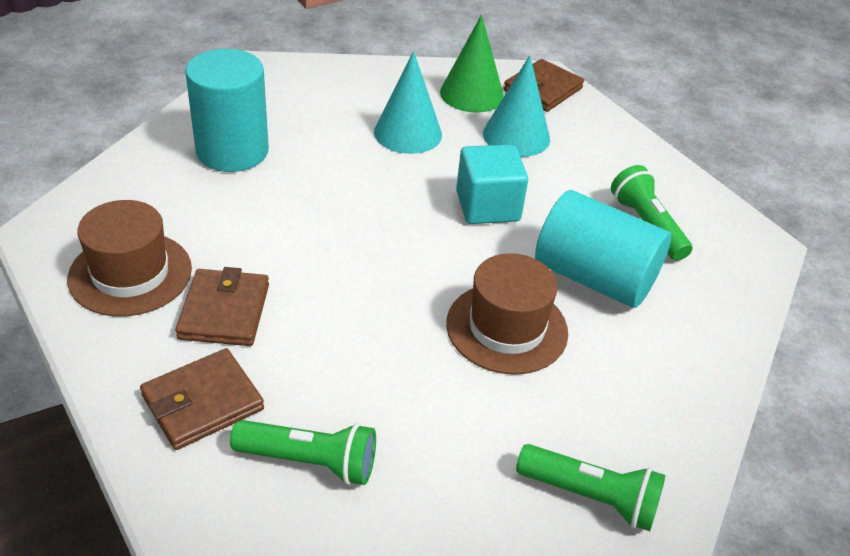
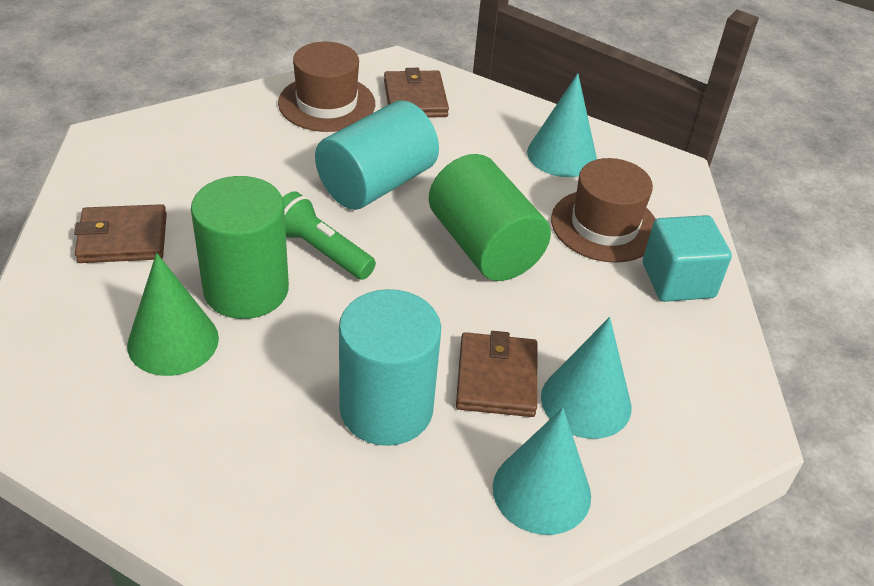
green cylinder: 0 -> 2
green flashlight: 3 -> 1
turquoise cone: 2 -> 3

